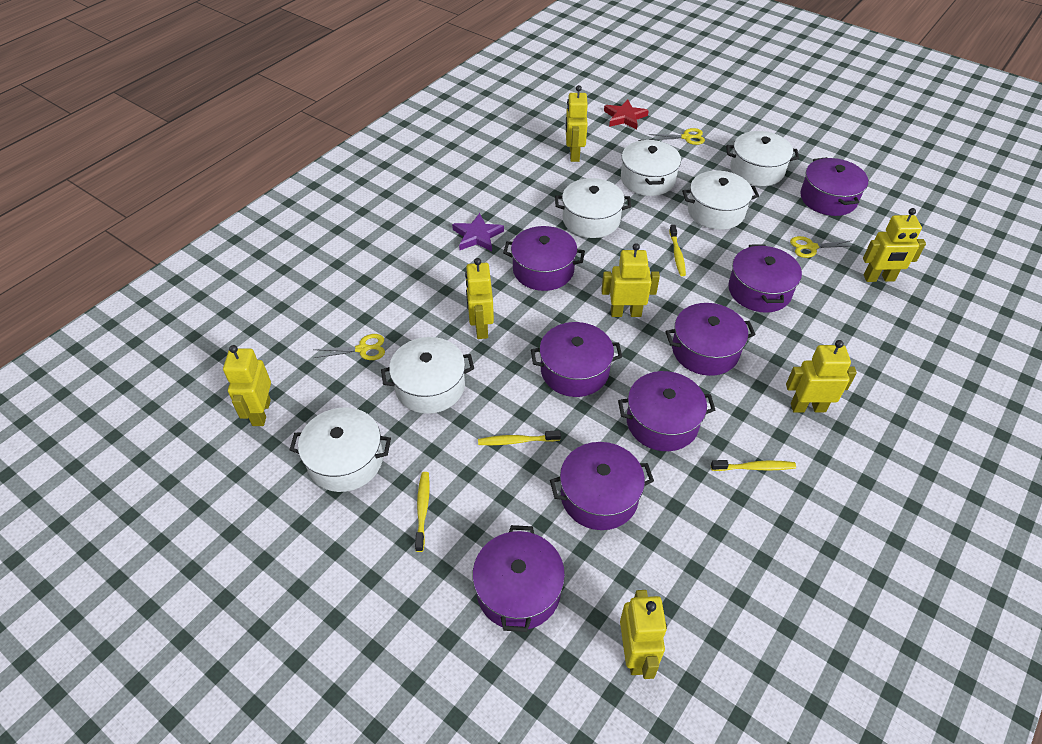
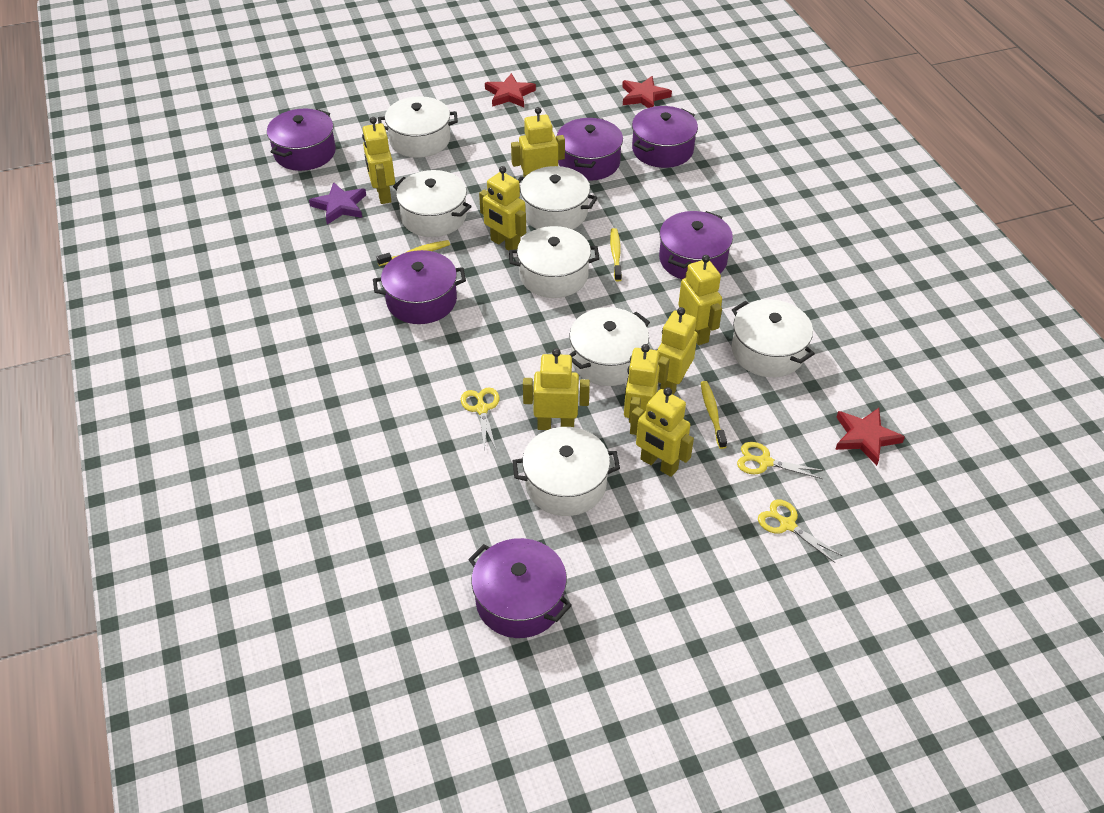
purple pot: 8 -> 6
red star: 1 -> 3
white pot: 6 -> 7
yellow robot: 7 -> 8
yellow toothbrush: 4 -> 3

